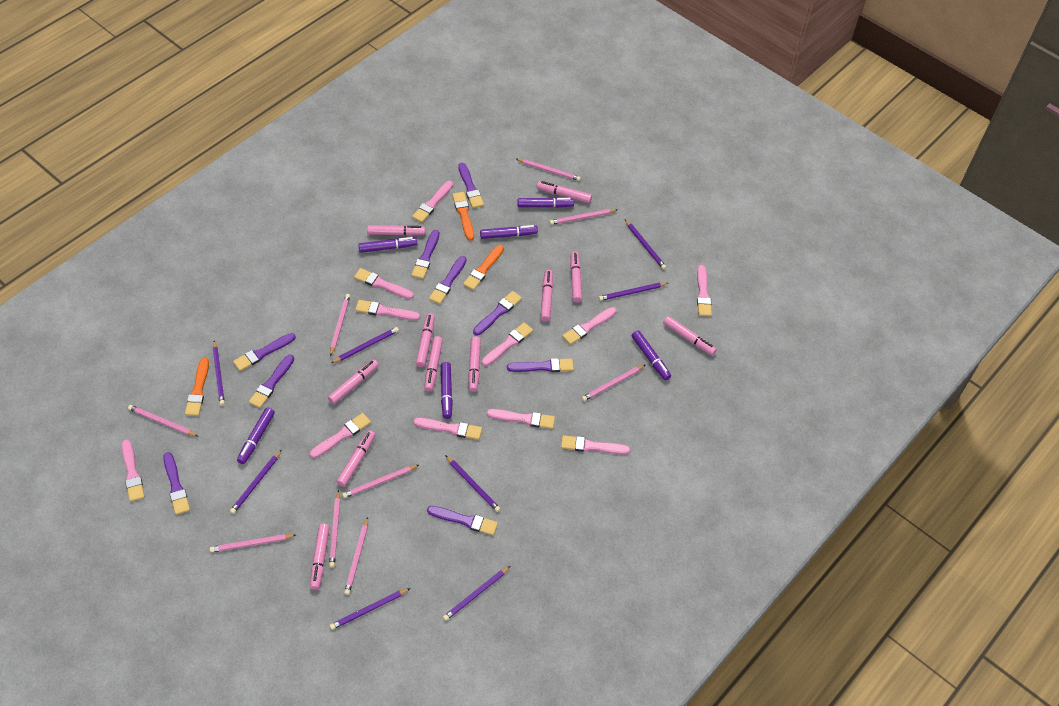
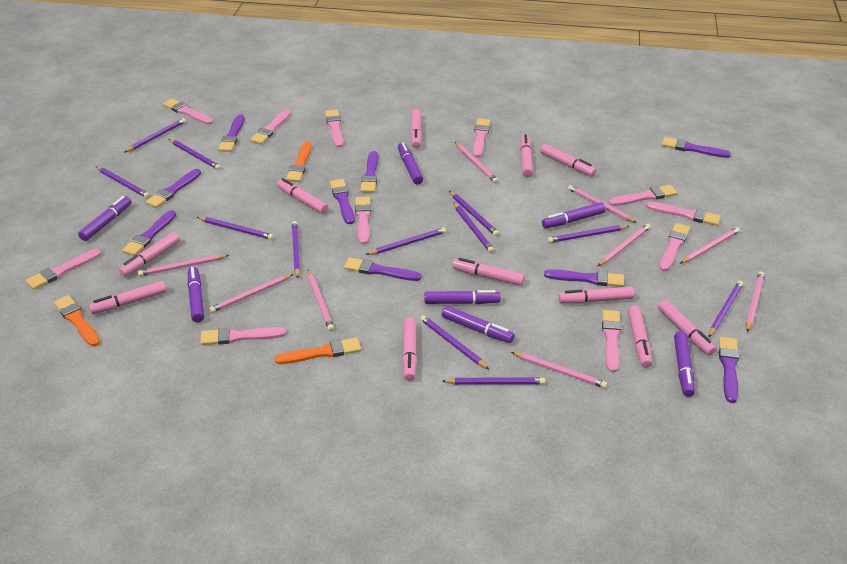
purple marker: 6 -> 7
purple pencil: 8 -> 12

